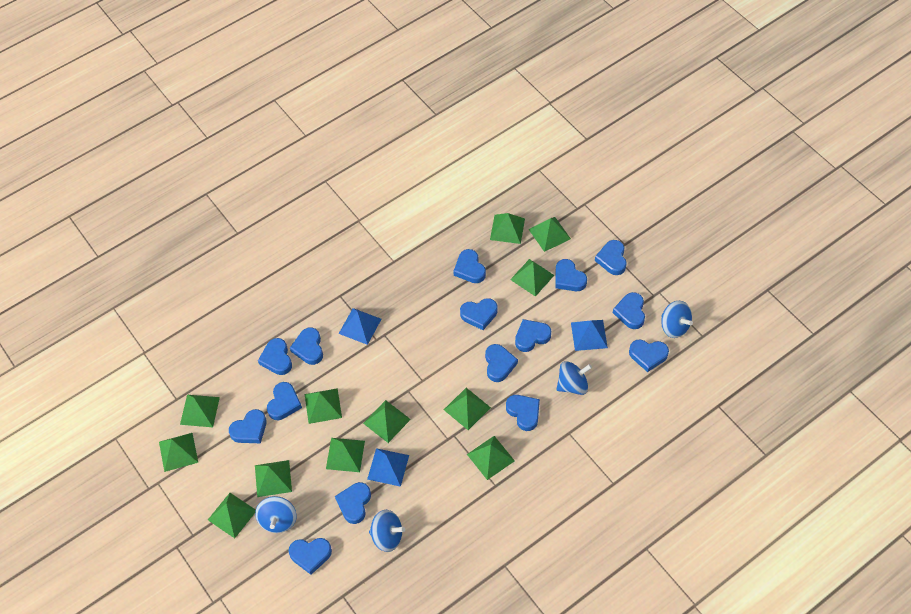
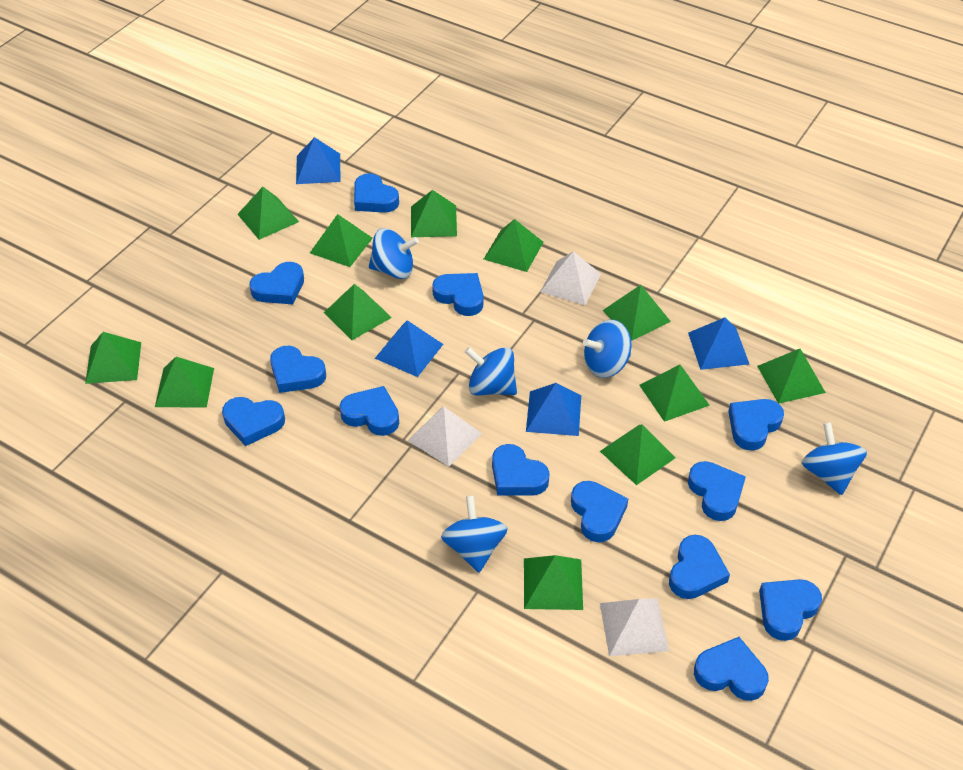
blue heart: 15 -> 13
blue pyramid: 3 -> 4
blue spinning top: 4 -> 5
white pyramid: 0 -> 3

